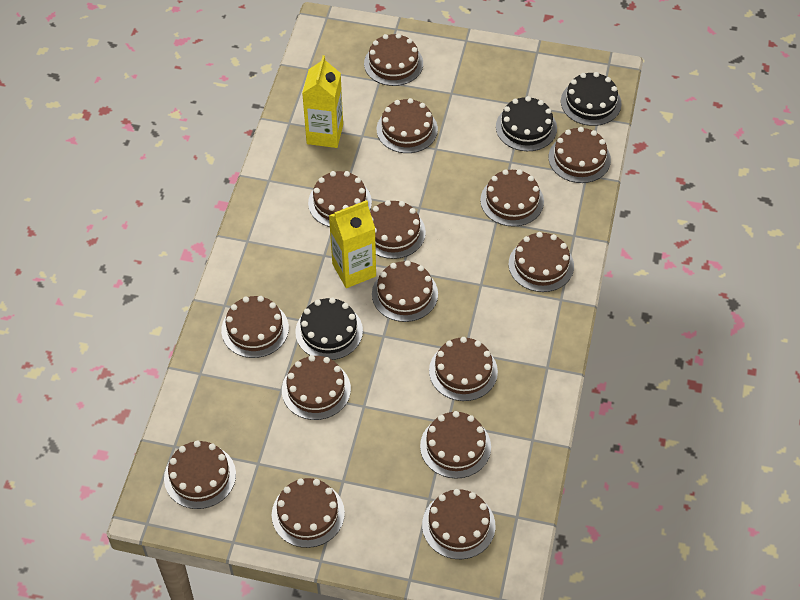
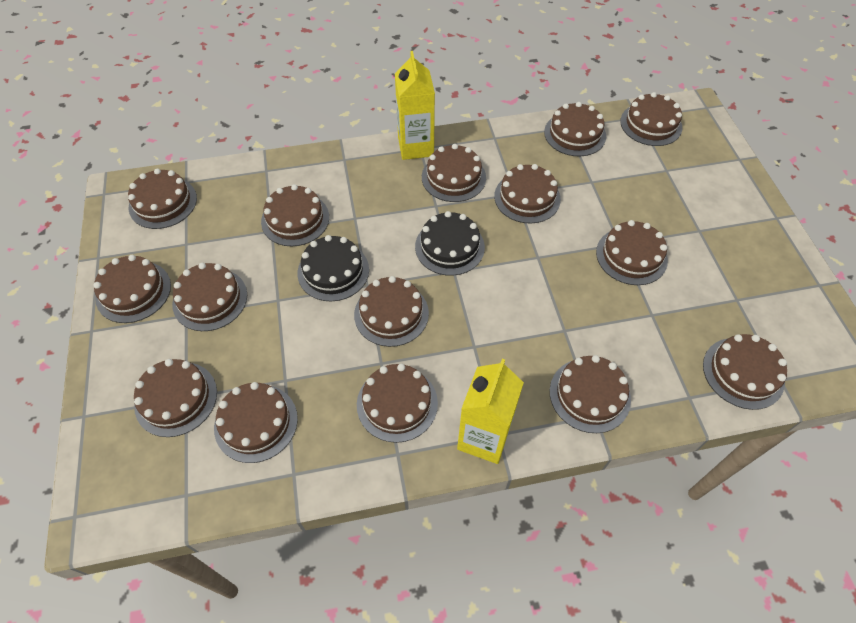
black cake: 3 -> 2

